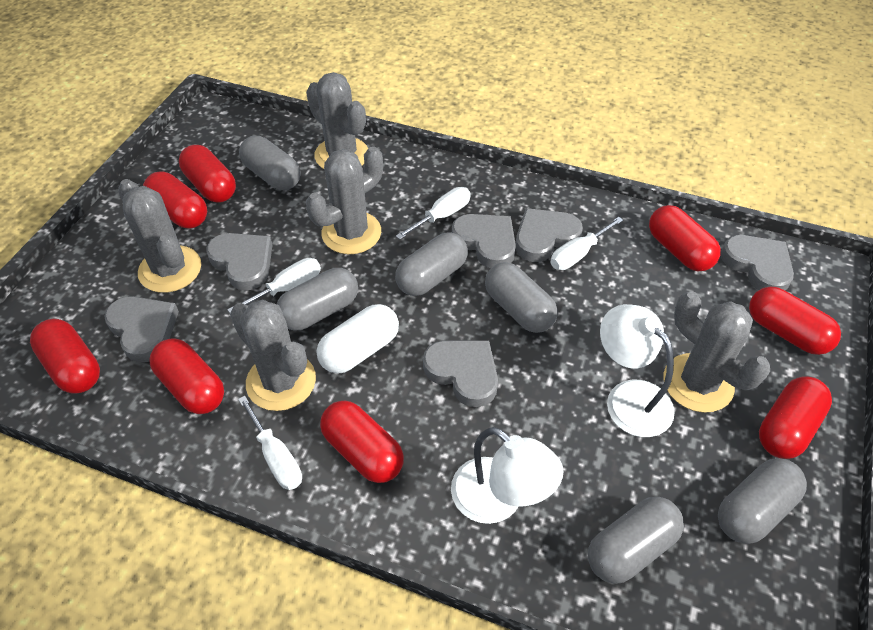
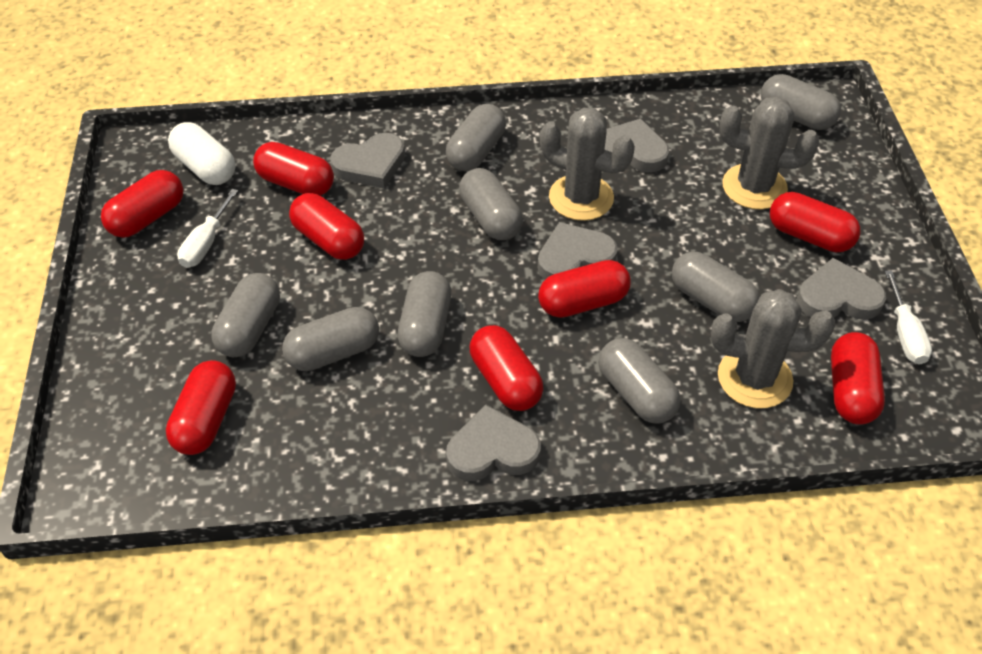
grey cactus: 5 -> 3
grey capsule: 6 -> 8
grey heart: 6 -> 5
white lamp: 2 -> 0
white screwdriver: 4 -> 2

